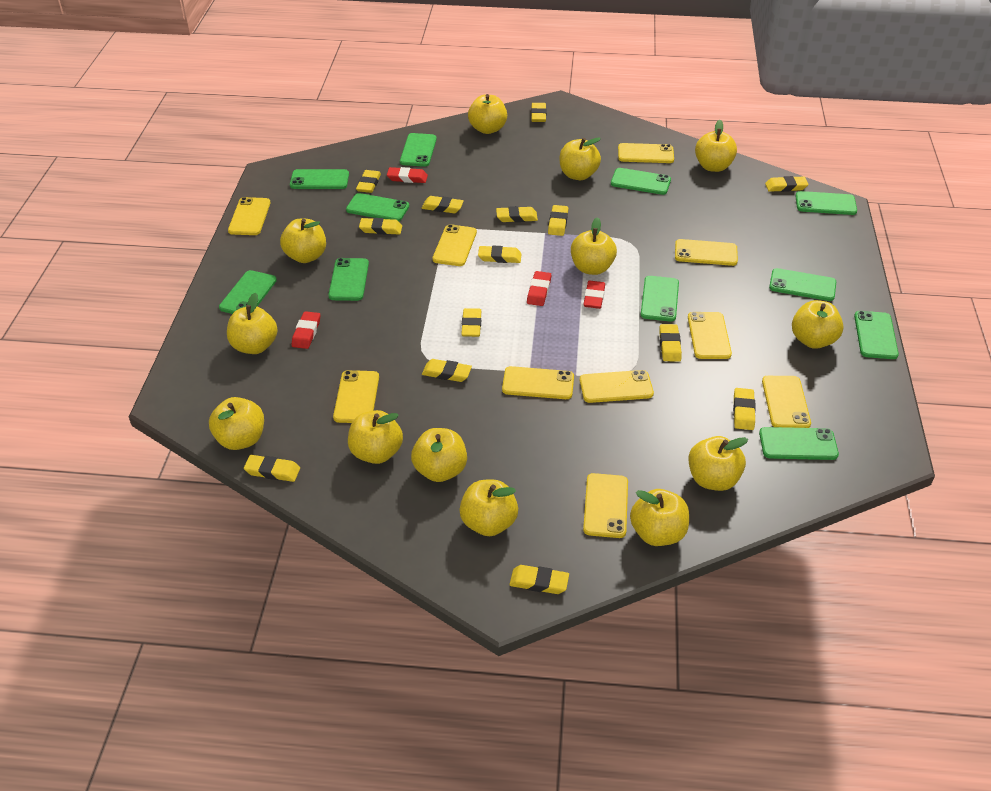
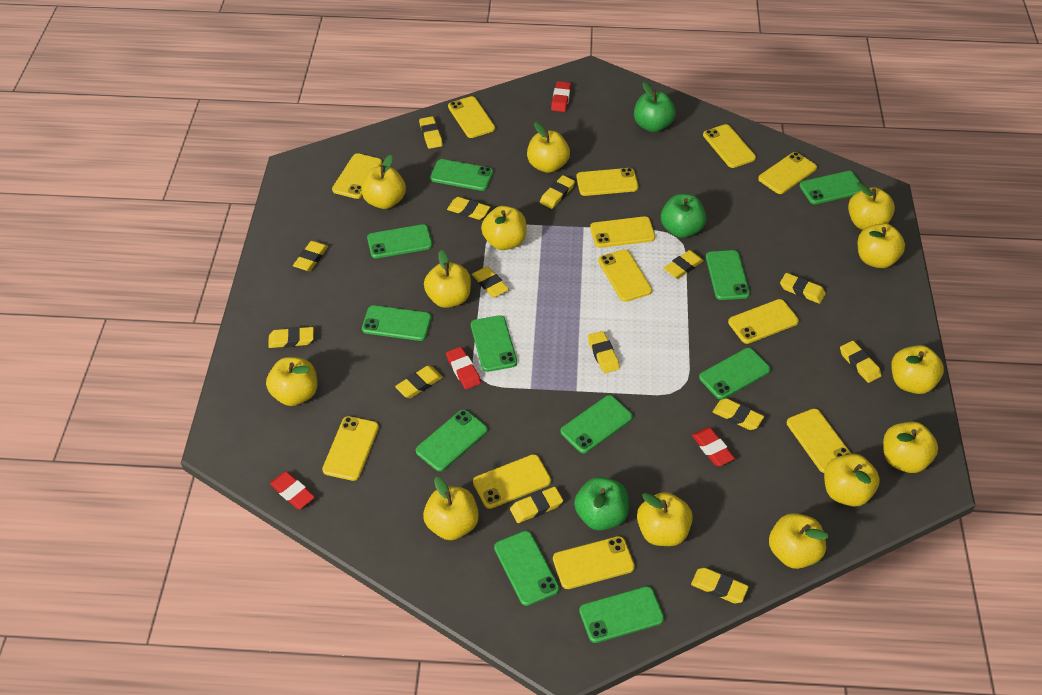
green apple: 0 -> 3
yellow phone: 10 -> 12

